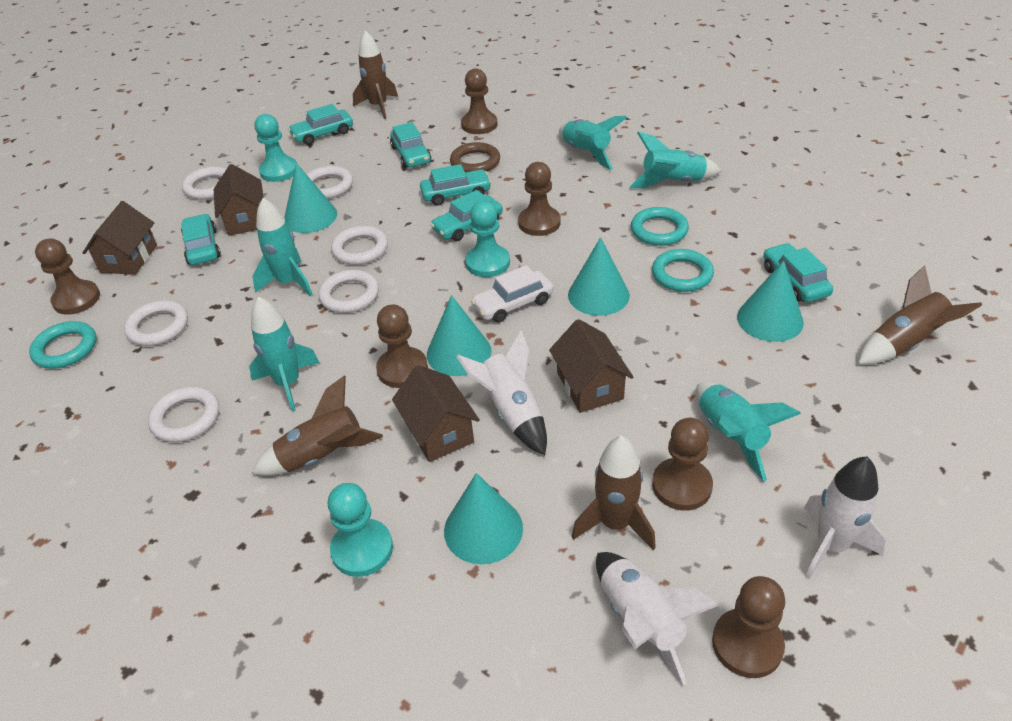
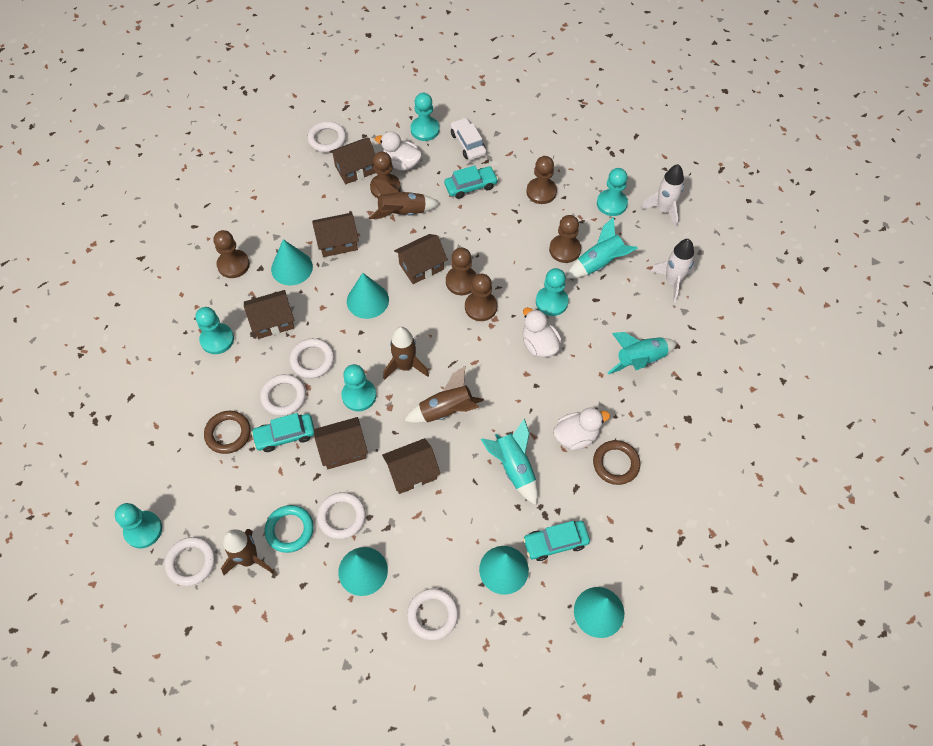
brown house: 4 -> 6
brown ring: 1 -> 2
turquoise car: 6 -> 3
turquoise pawn: 3 -> 6
turquoise ring: 3 -> 1
turquoise rocket: 5 -> 3
white duck: 0 -> 3
white rocket: 3 -> 2

